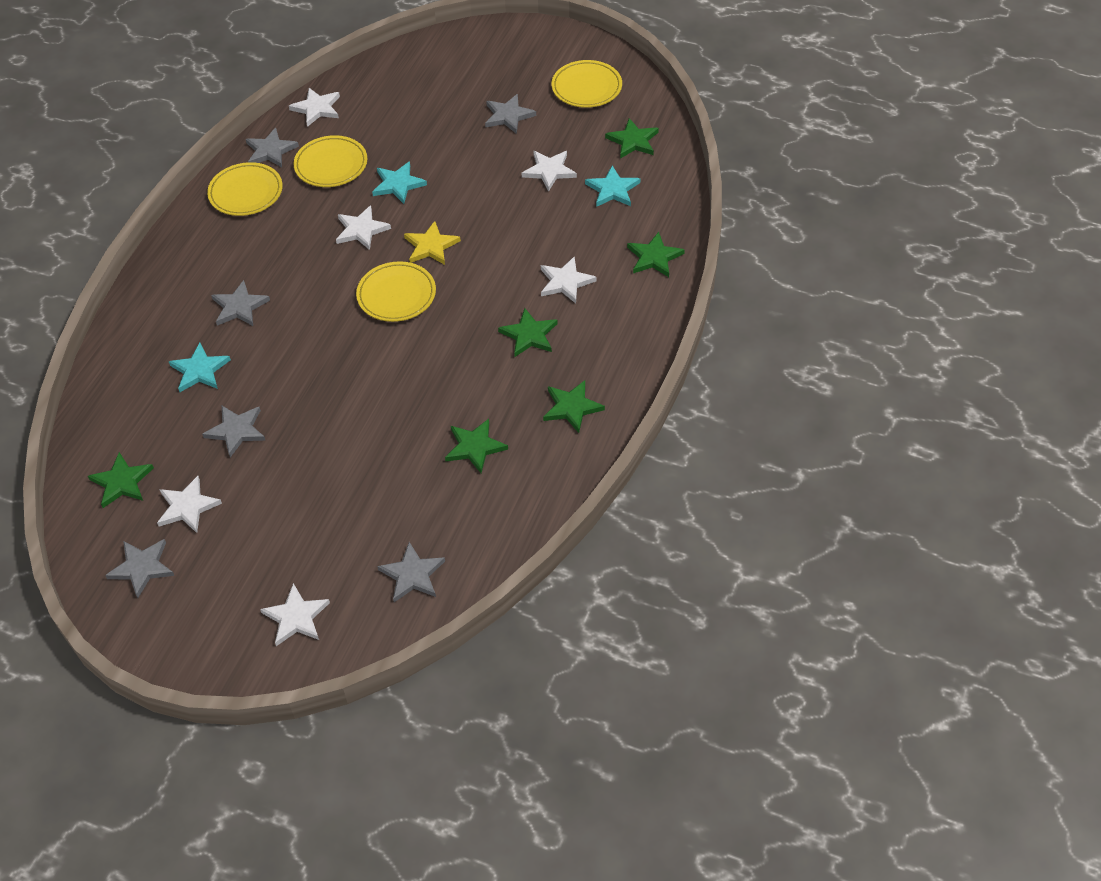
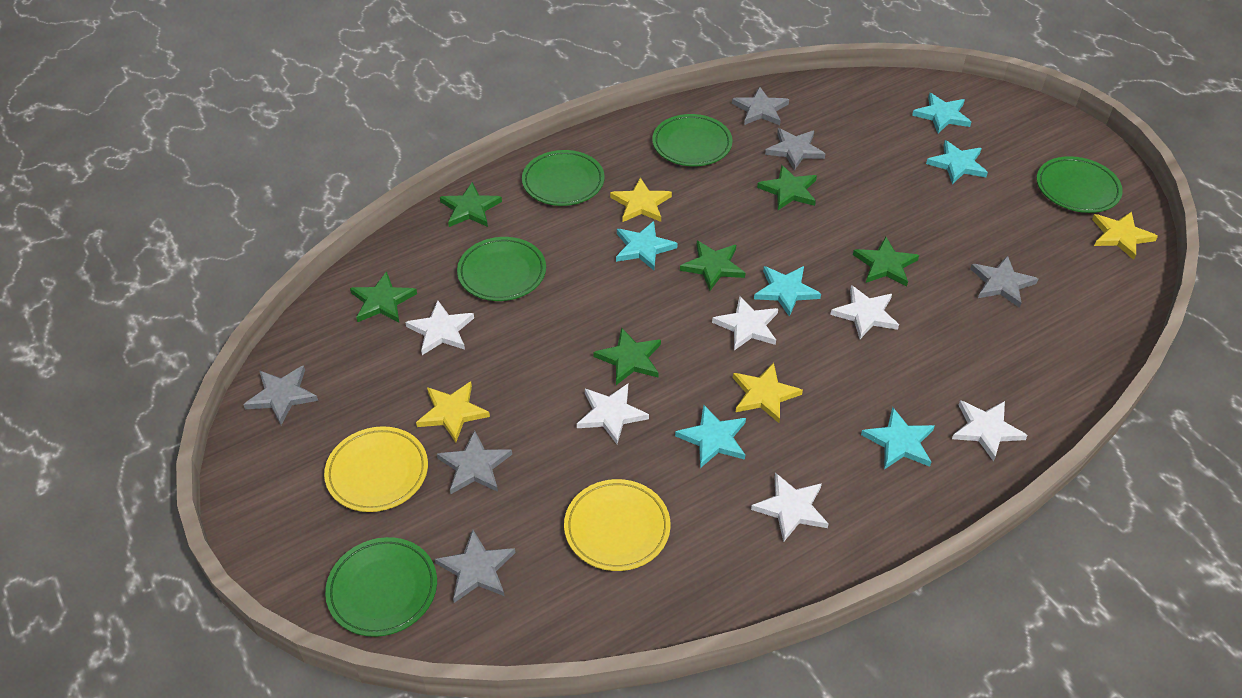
green plate: 0 -> 5
turquoise star: 3 -> 6
yellow plate: 4 -> 2
yellow star: 1 -> 4

